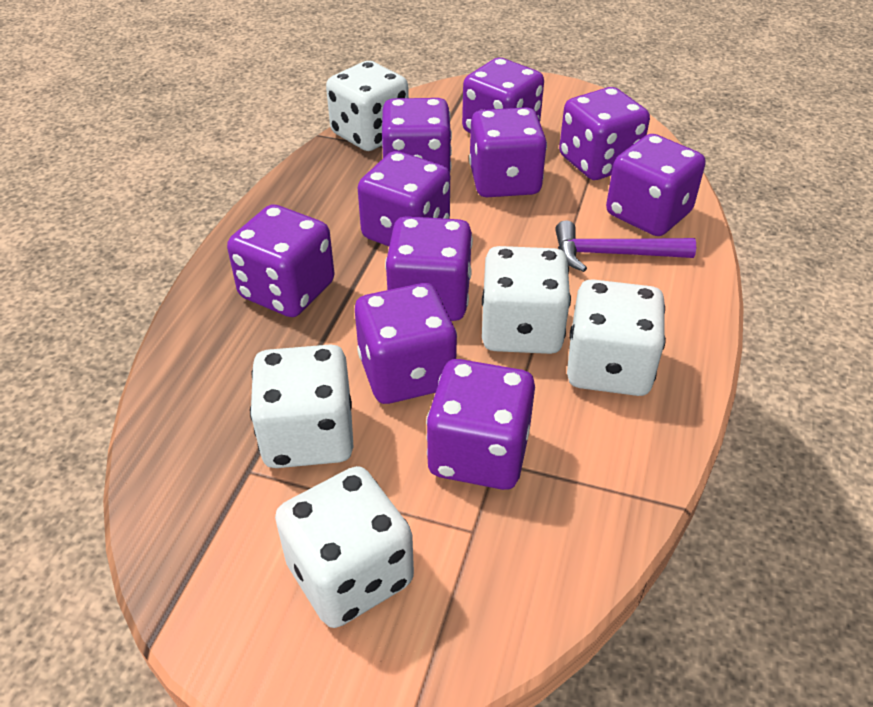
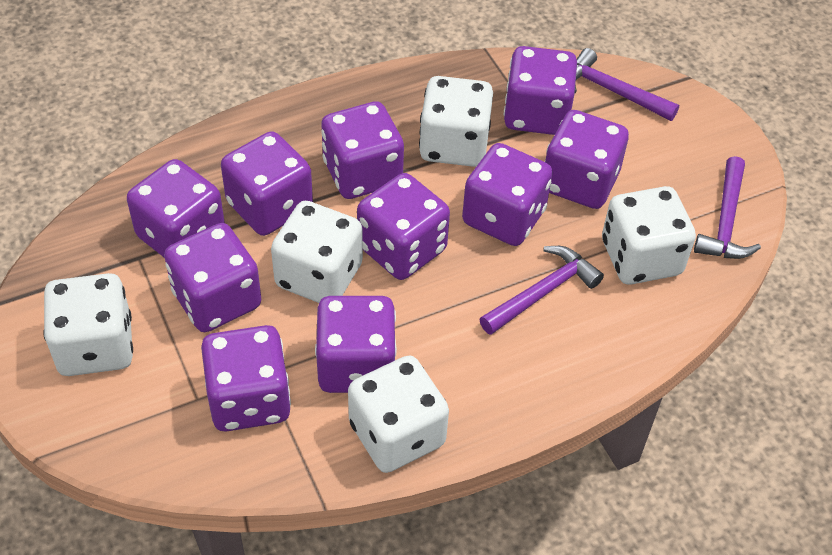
purple hammer: 1 -> 3

